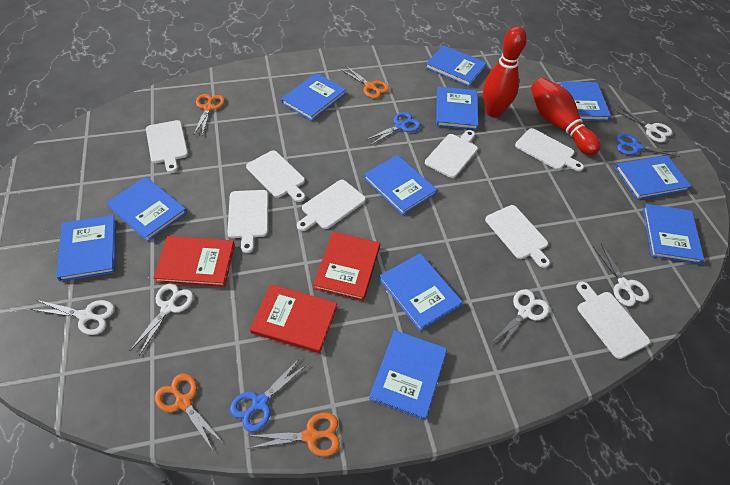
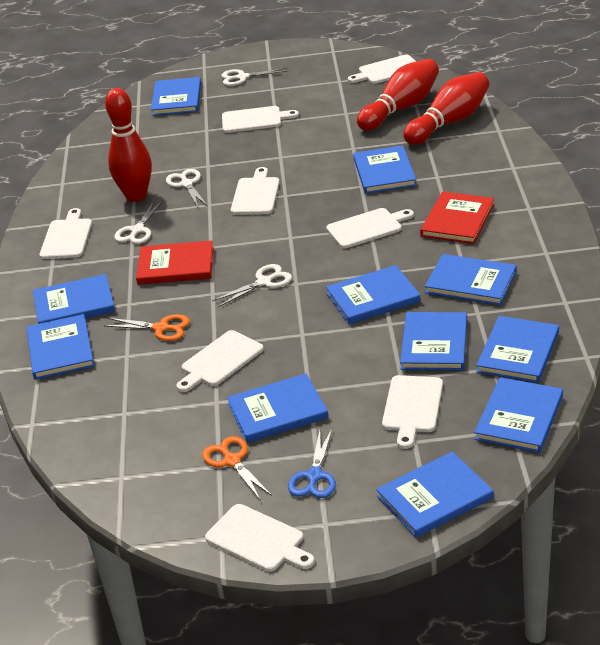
blue scissors: 3 -> 1
orange scissors: 4 -> 2
red book: 3 -> 2
red bowling pin: 2 -> 3
white scissors: 5 -> 4

